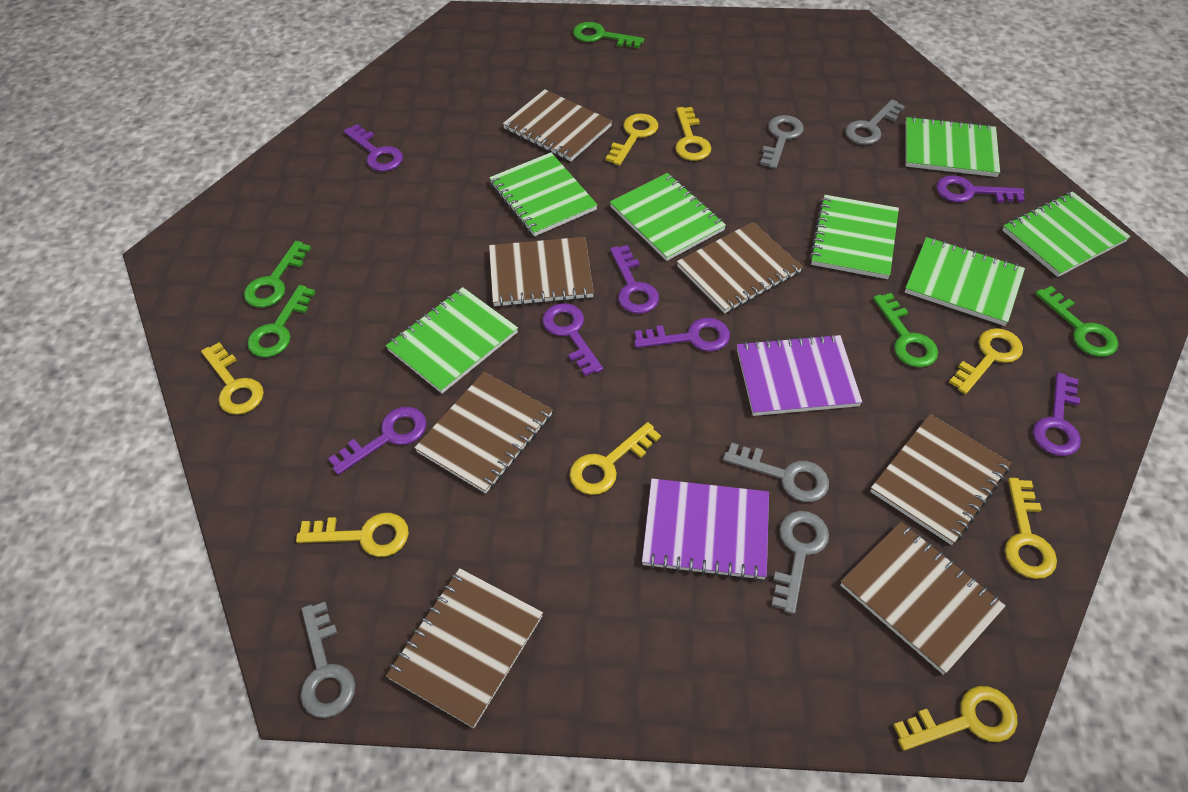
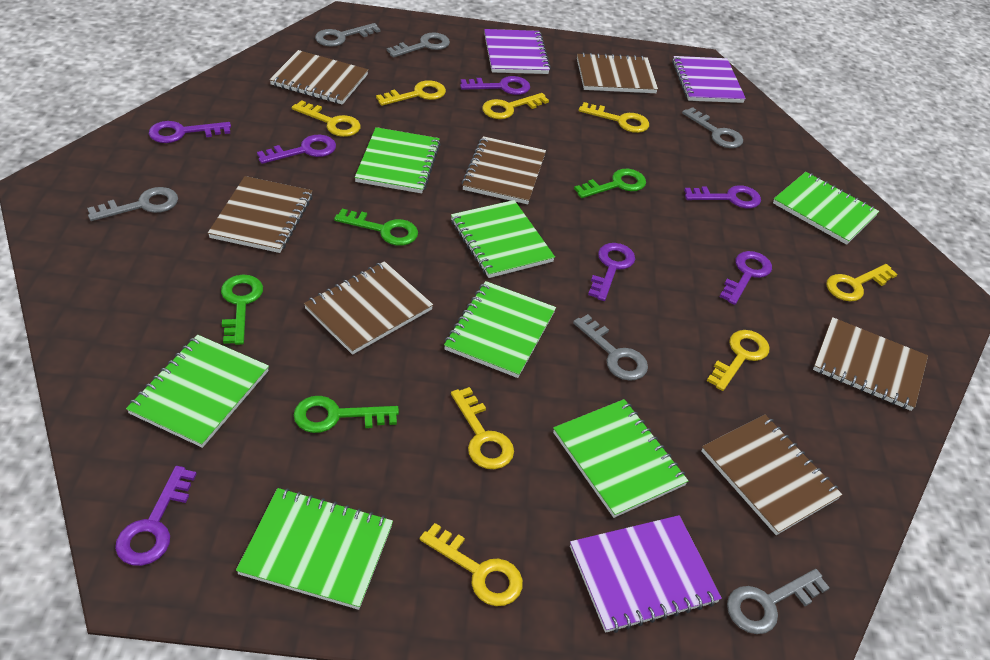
green key: 5 -> 4
grey key: 5 -> 6
purple notebook: 2 -> 3

